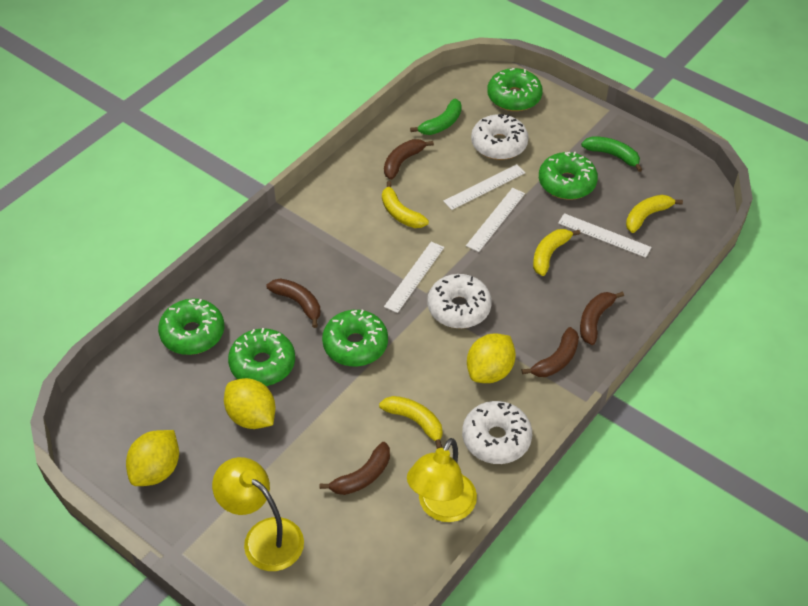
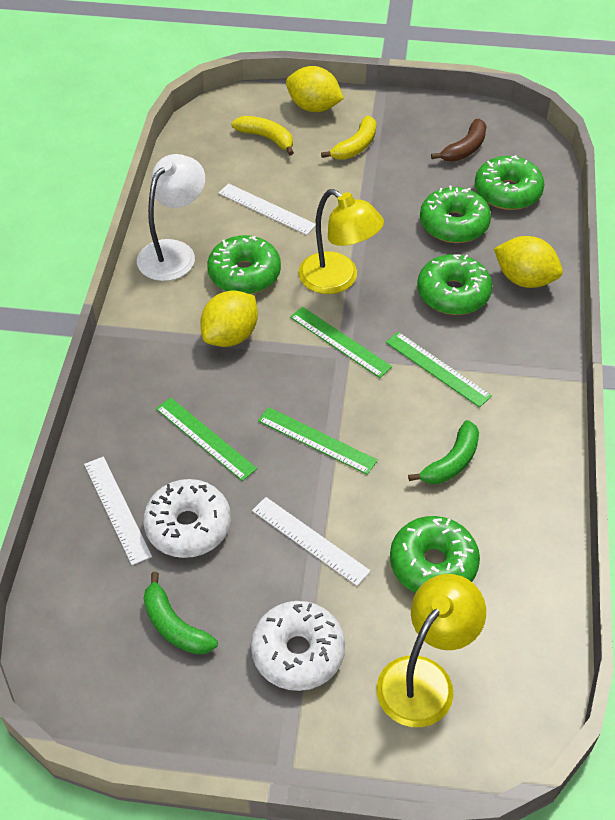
brown banana: 5 -> 1
green ruler: 0 -> 4
white donut: 3 -> 2
white lamp: 0 -> 1
white ruler: 4 -> 3
yellow banana: 4 -> 2

